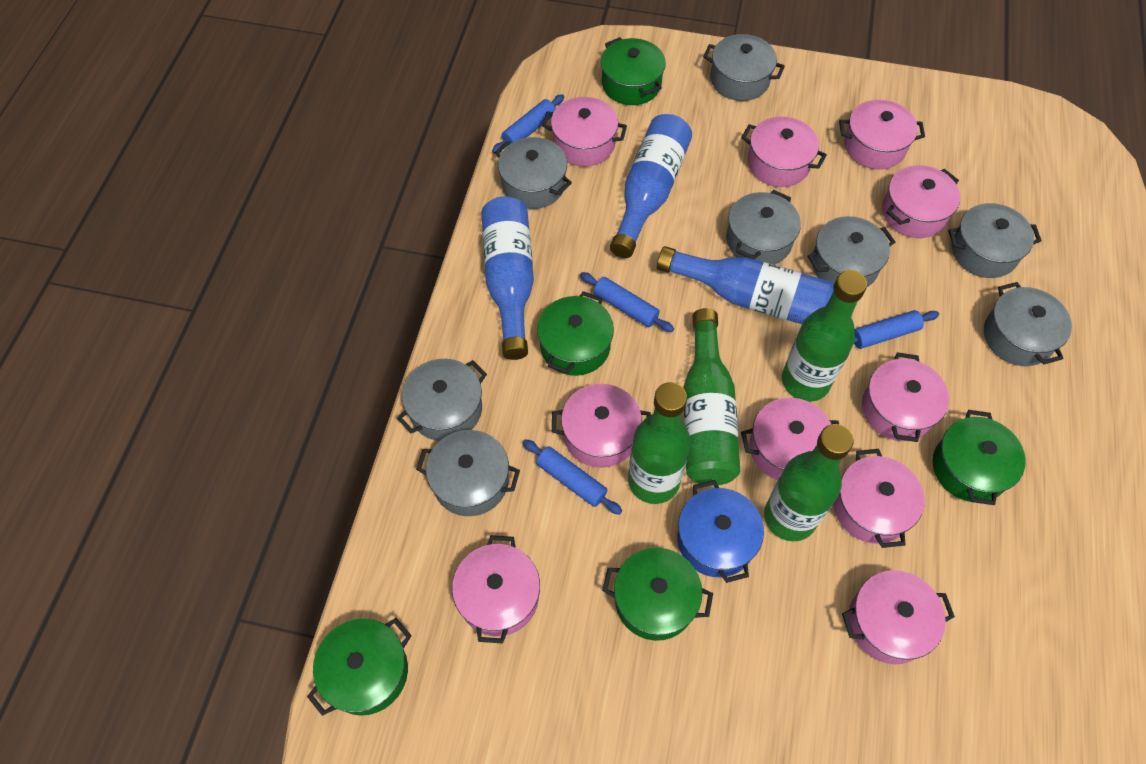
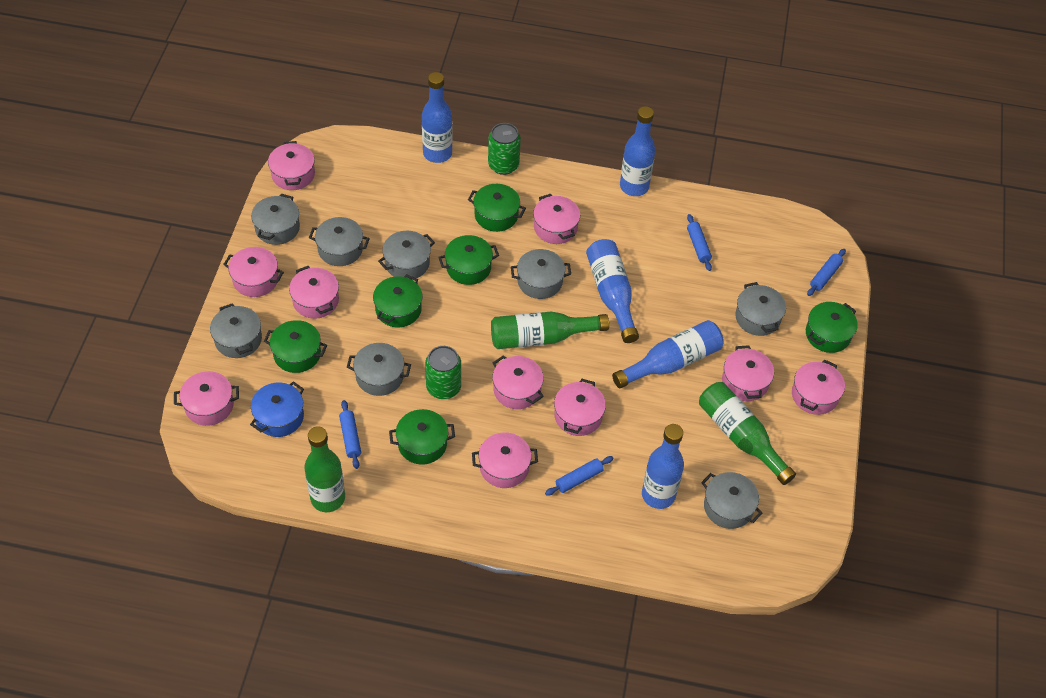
blue bottle: 3 -> 5
green bottle: 4 -> 3
green can: 0 -> 2
green pot: 5 -> 6

